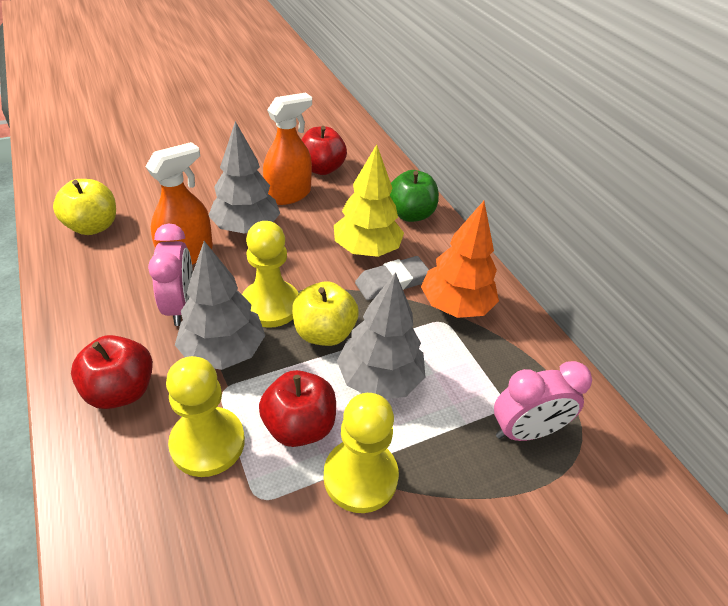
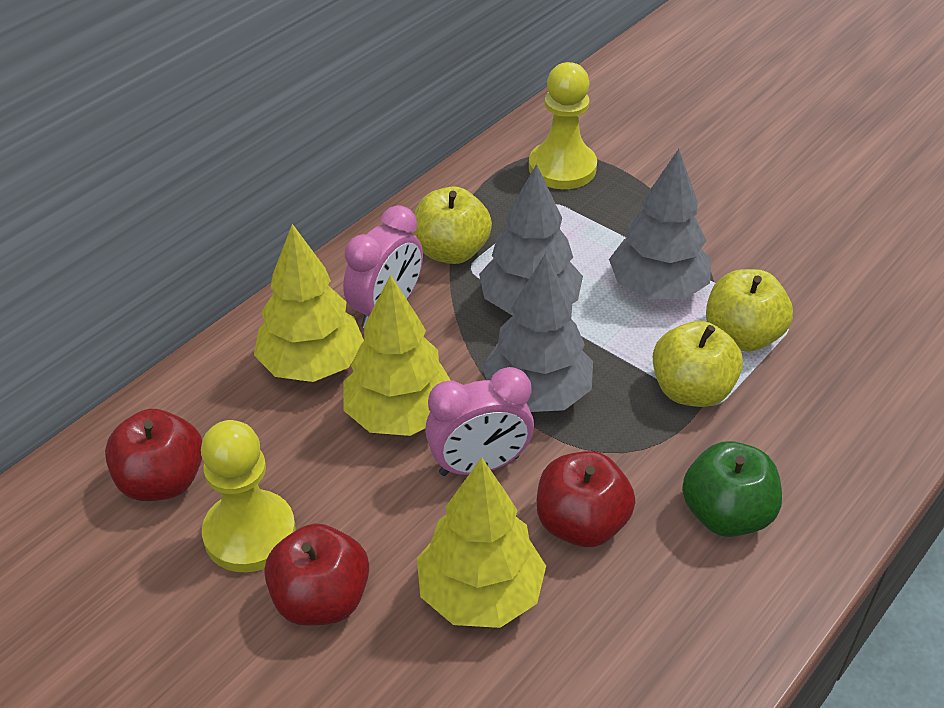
grey eraser: 1 -> 0
orange spray bottle: 2 -> 0
orange tree: 1 -> 0
yellow apple: 2 -> 3
yellow pawn: 3 -> 2
yellow tree: 1 -> 3

